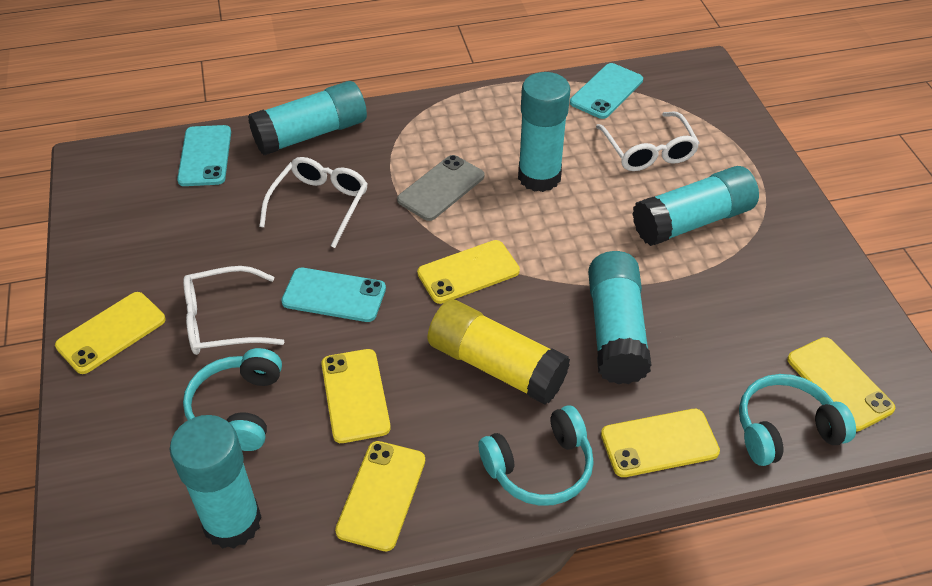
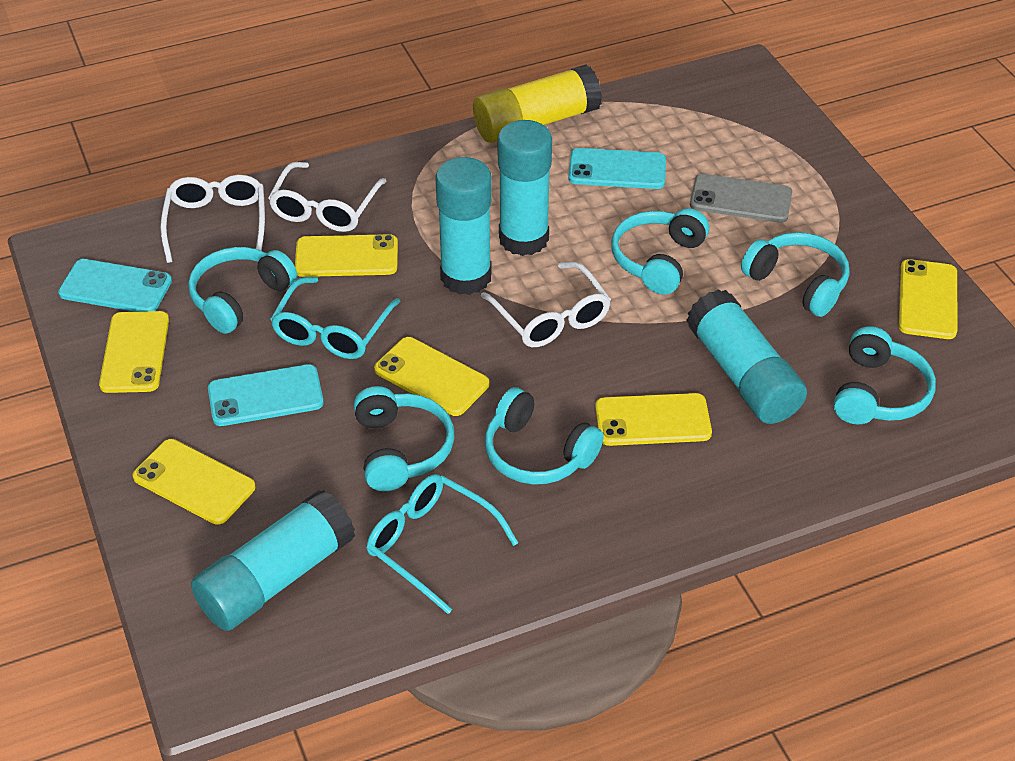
turquoise glasses: 0 -> 2
turquoise glue stick: 5 -> 4
turquoise headphones: 3 -> 6

